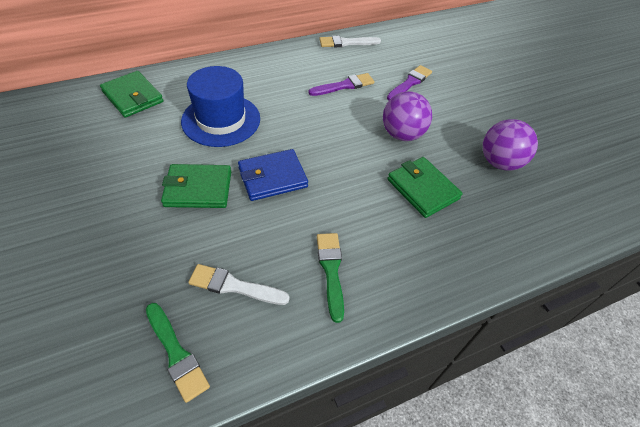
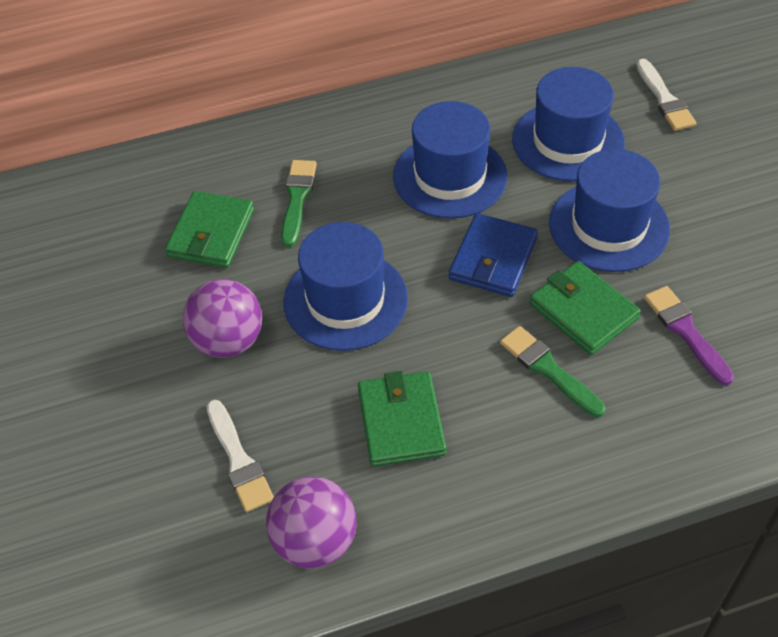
blue hat: 1 -> 4
purple brush: 2 -> 1

